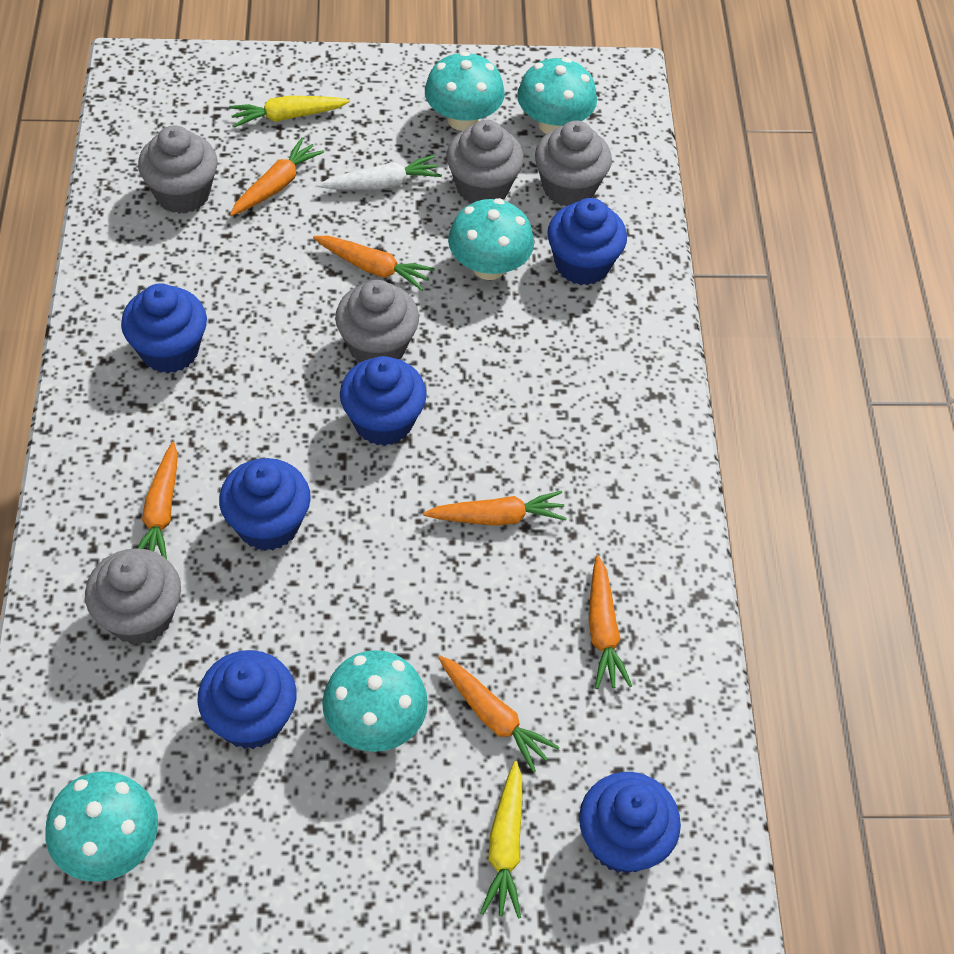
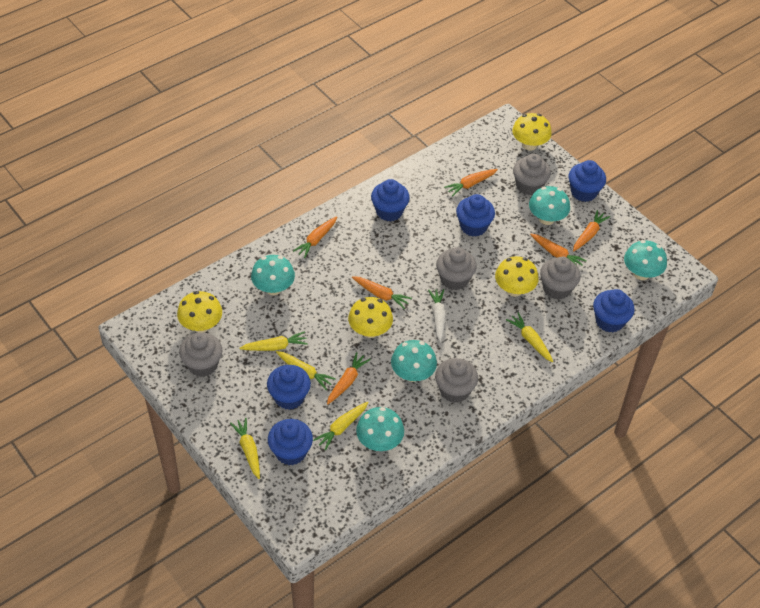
yellow carrot: 2 -> 5
yellow mushroom: 0 -> 4

